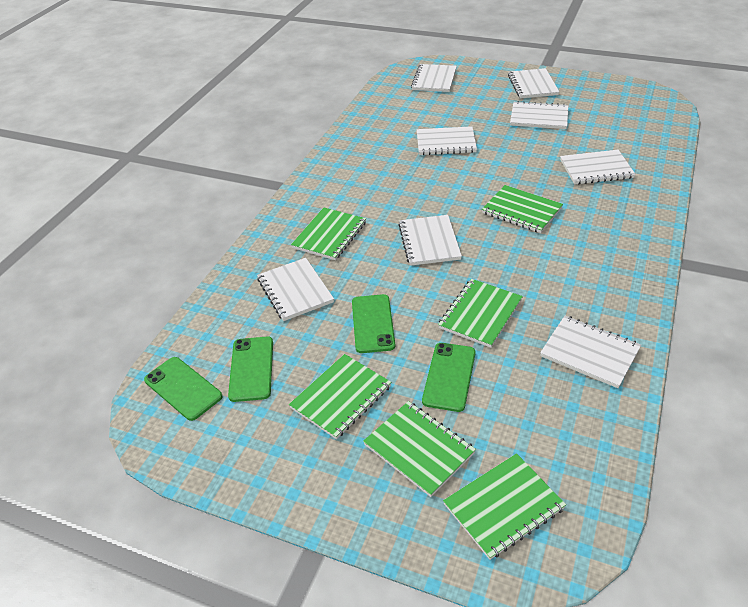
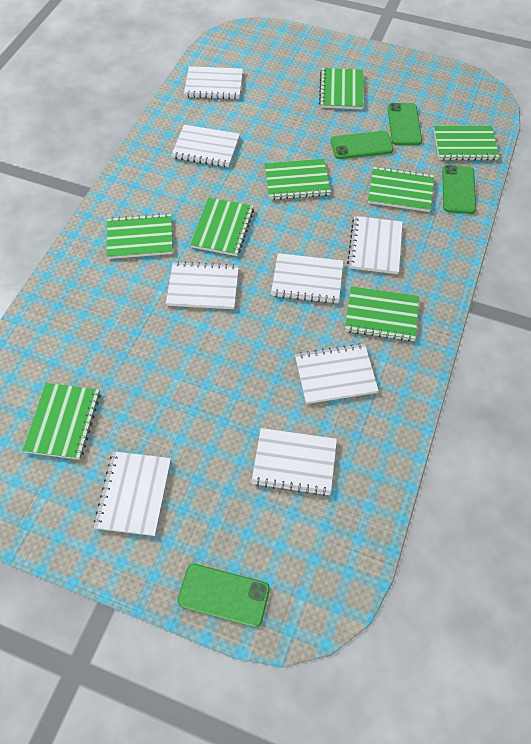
green notebook: 6 -> 8

